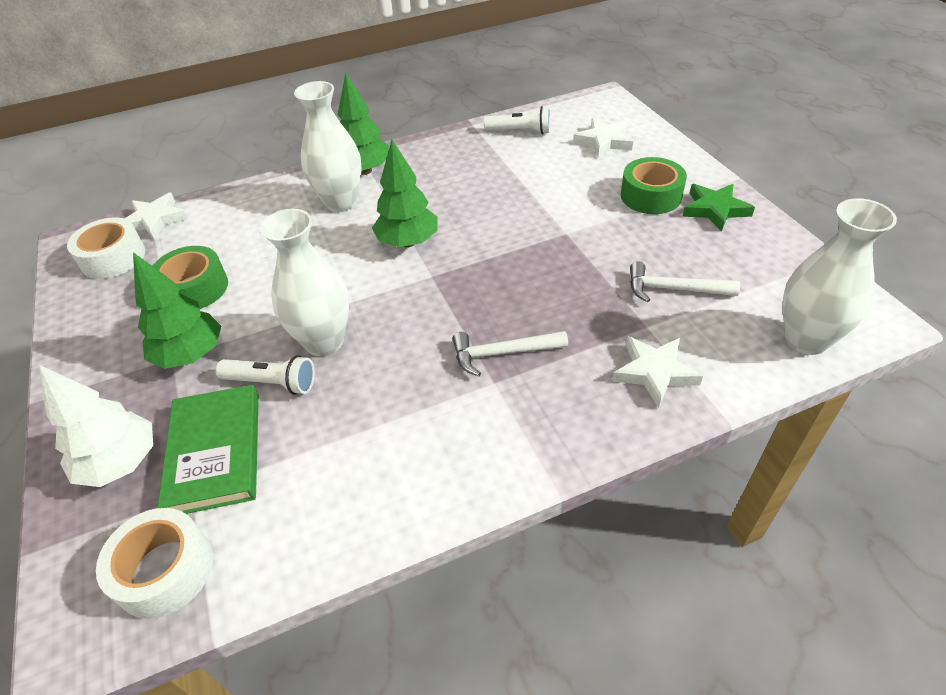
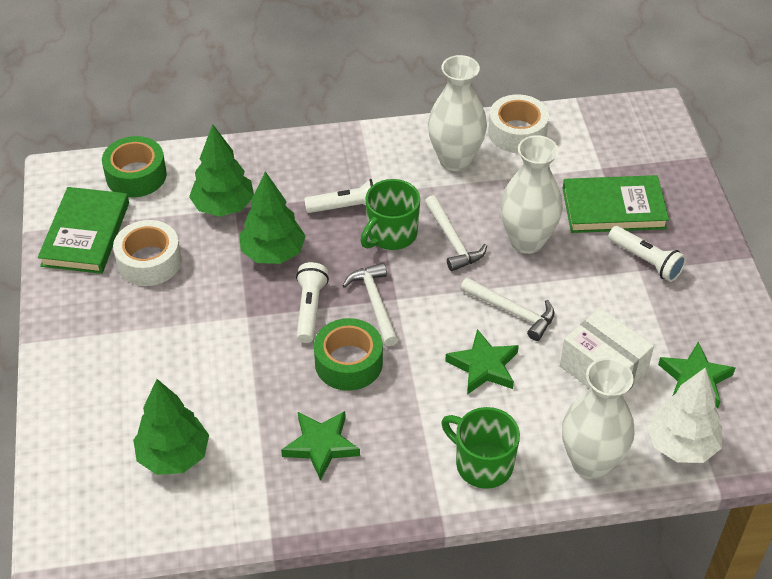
green book: 1 -> 2
green mug: 0 -> 2
green star: 1 -> 3
white box: 0 -> 1
white flashlight: 2 -> 3
white hammer: 2 -> 3
white star: 3 -> 0

